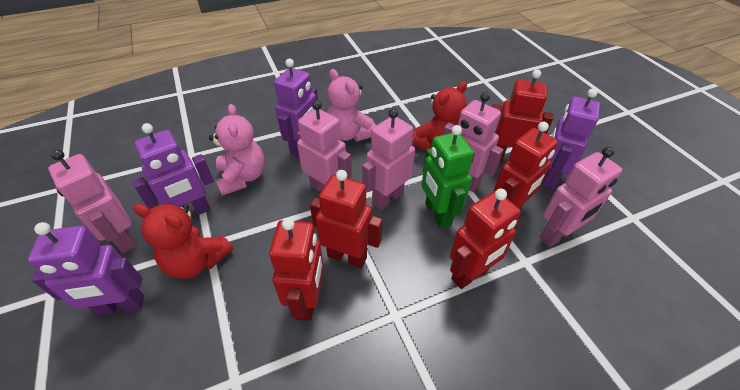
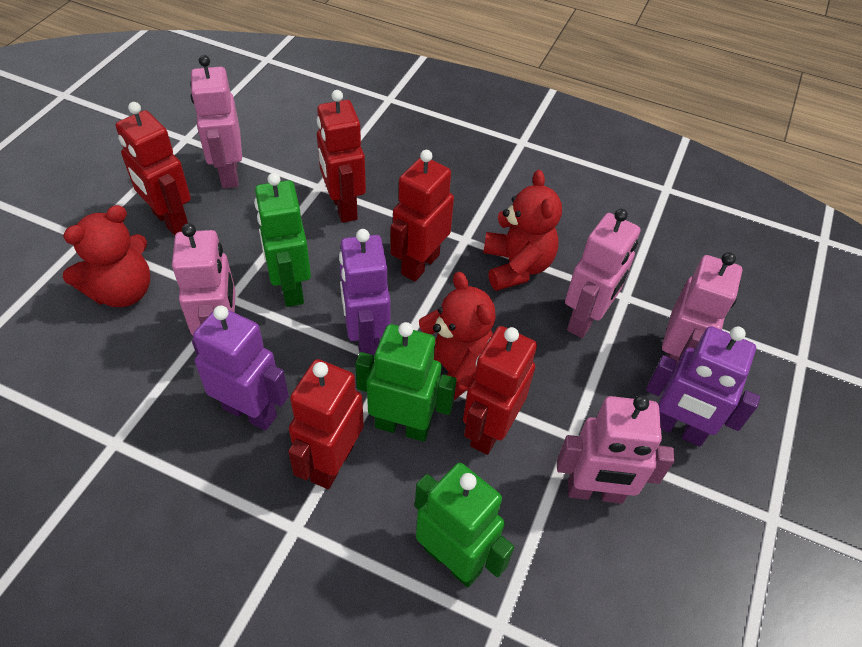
green robot: 1 -> 3
pink teddy bear: 2 -> 0
purple robot: 4 -> 3
red teddy bear: 2 -> 3

